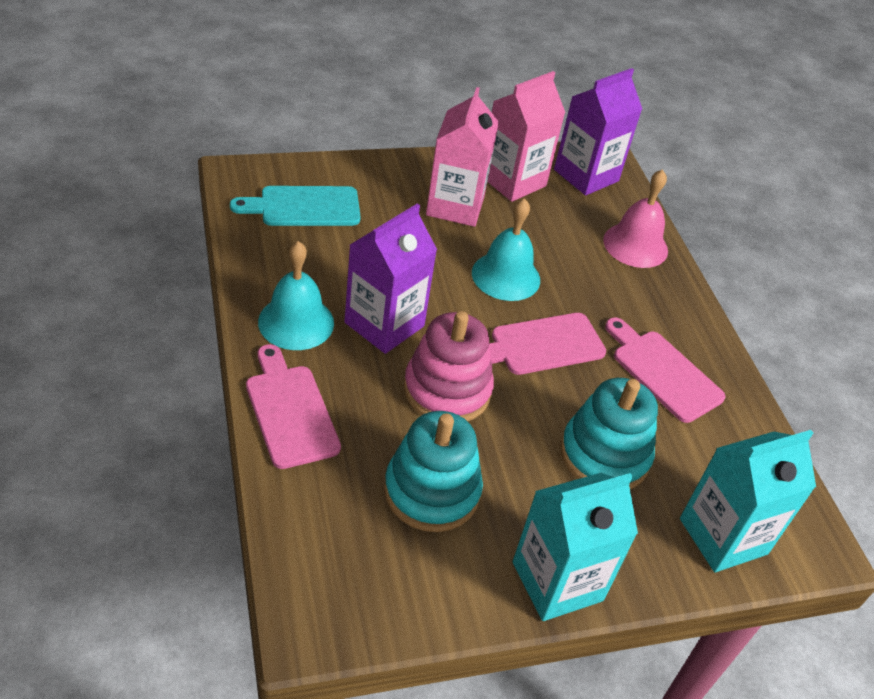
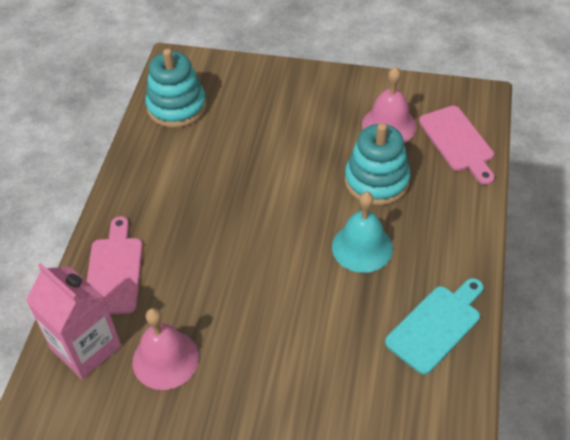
pink bell: 1 -> 2
pink carton: 2 -> 1
pink cutting board: 3 -> 2
pink stacking toy: 1 -> 0
purple carton: 2 -> 0
turquoise bell: 2 -> 1
turquoise carton: 2 -> 0

